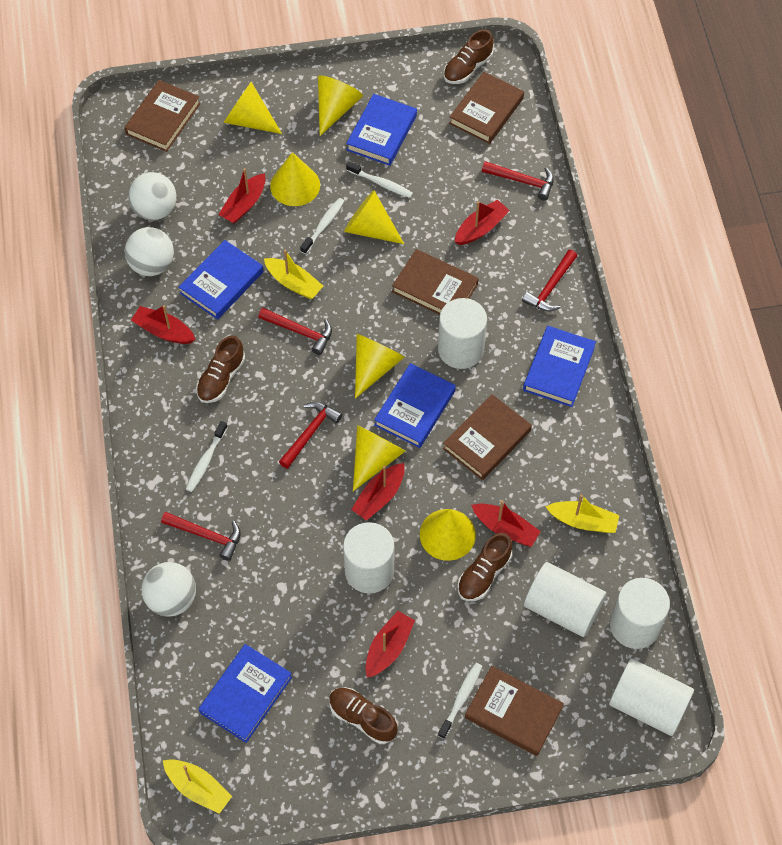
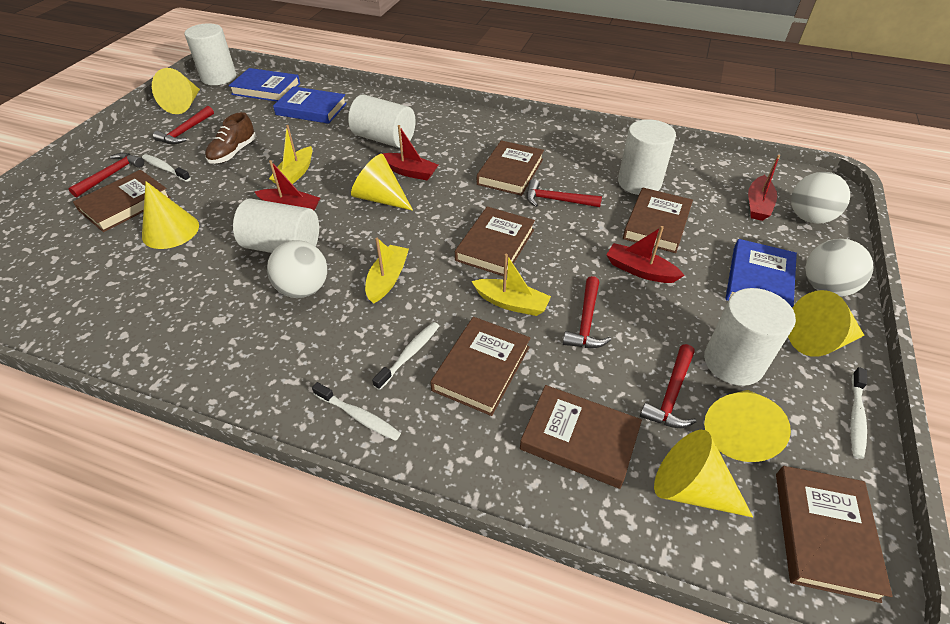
blue book: 5 -> 3
brown book: 5 -> 7
brown shoe: 4 -> 1
red boat: 6 -> 4
yellow cone: 7 -> 6

